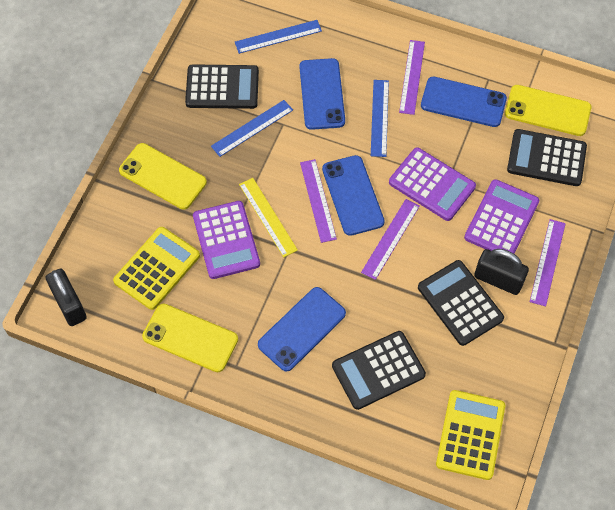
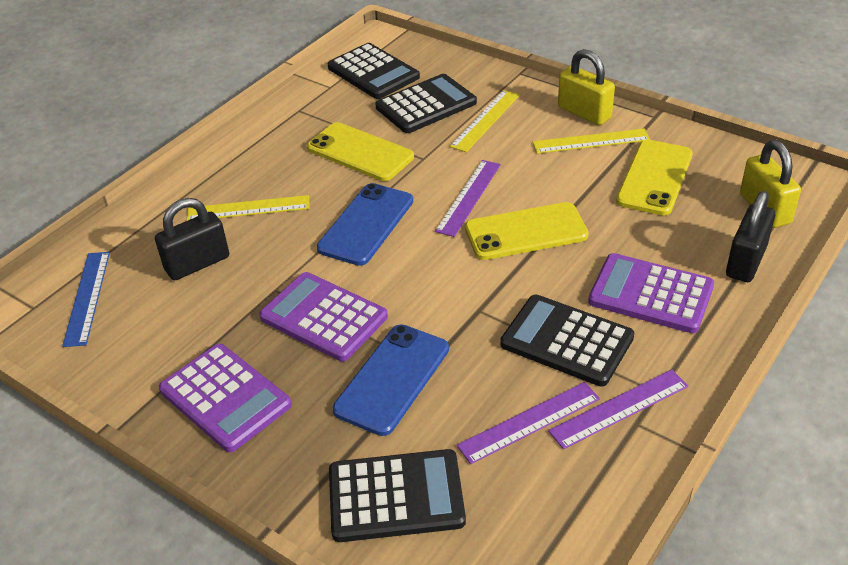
blue phone: 4 -> 2
blue ruler: 3 -> 1
purple ruler: 4 -> 3
yellow calculator: 2 -> 0
yellow padlock: 0 -> 2
yellow ruler: 1 -> 3

